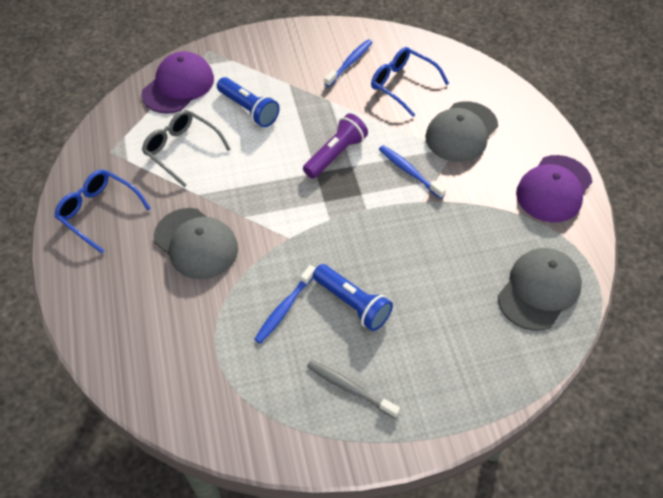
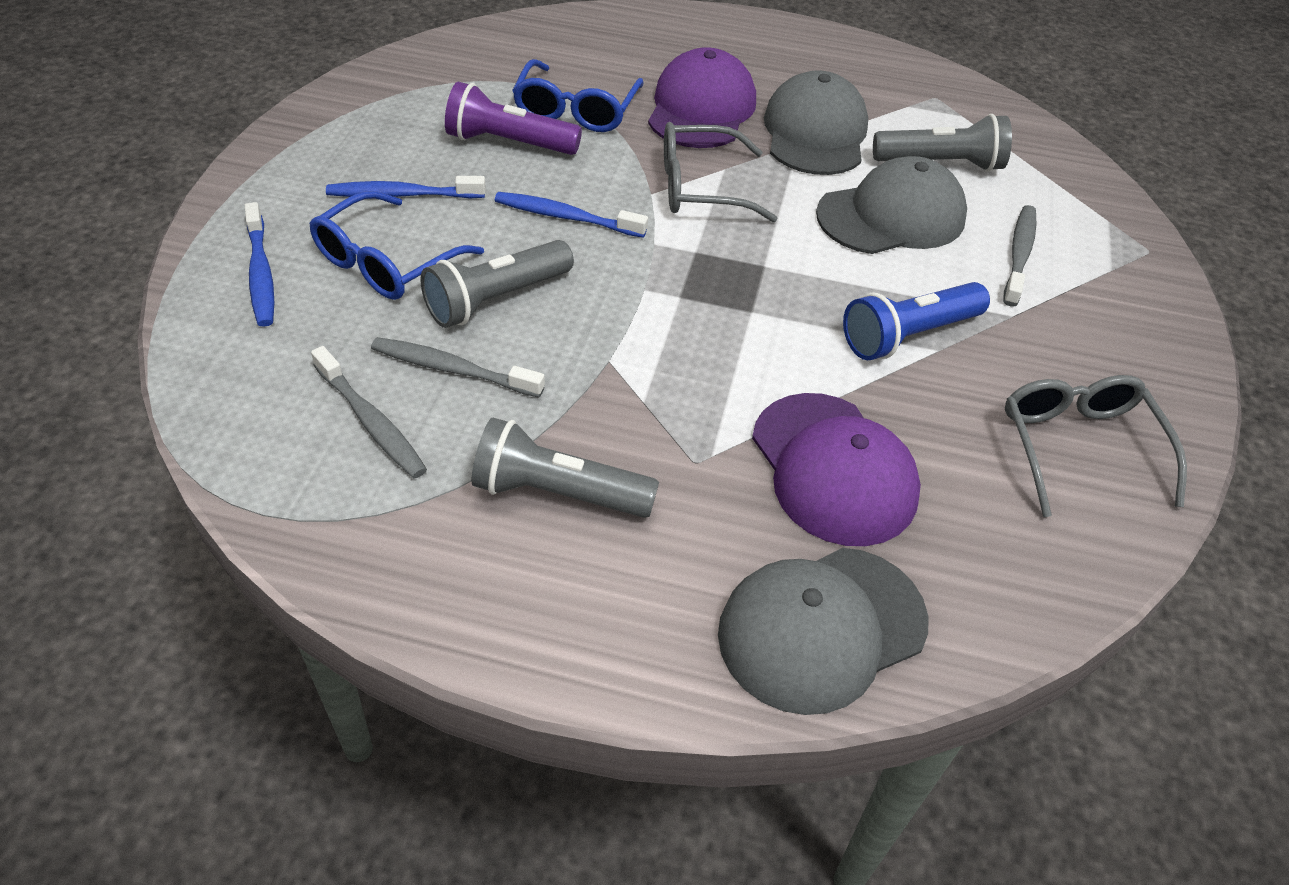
blue flashlight: 2 -> 1
grey flashlight: 0 -> 3
grey glasses: 1 -> 2
grey toothbrush: 1 -> 3

